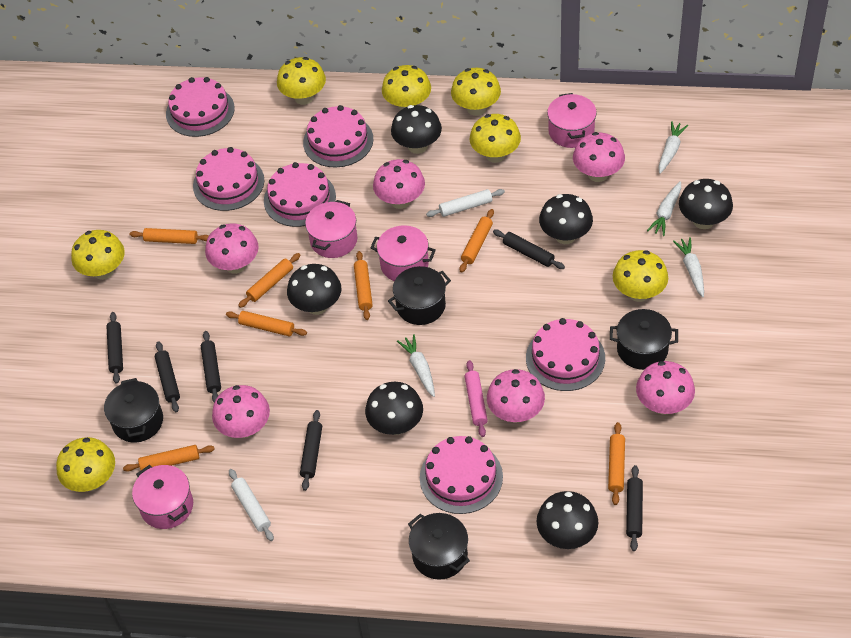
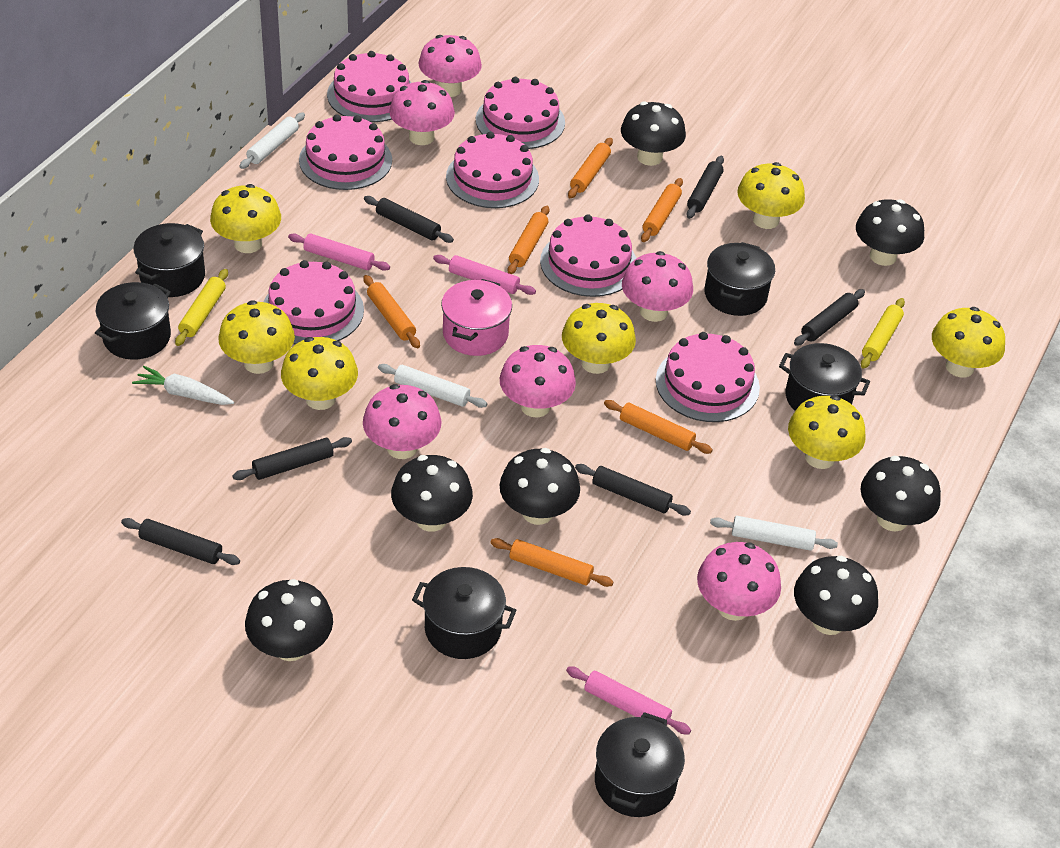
black mushroom: 6 -> 7
black pot: 4 -> 6
orange rolling pin: 7 -> 6
pink cake: 6 -> 7
pink pot: 4 -> 1
pink rolling pin: 1 -> 3
white carrot: 4 -> 1
white rolling pin: 2 -> 3
yellow rolling pin: 0 -> 2

